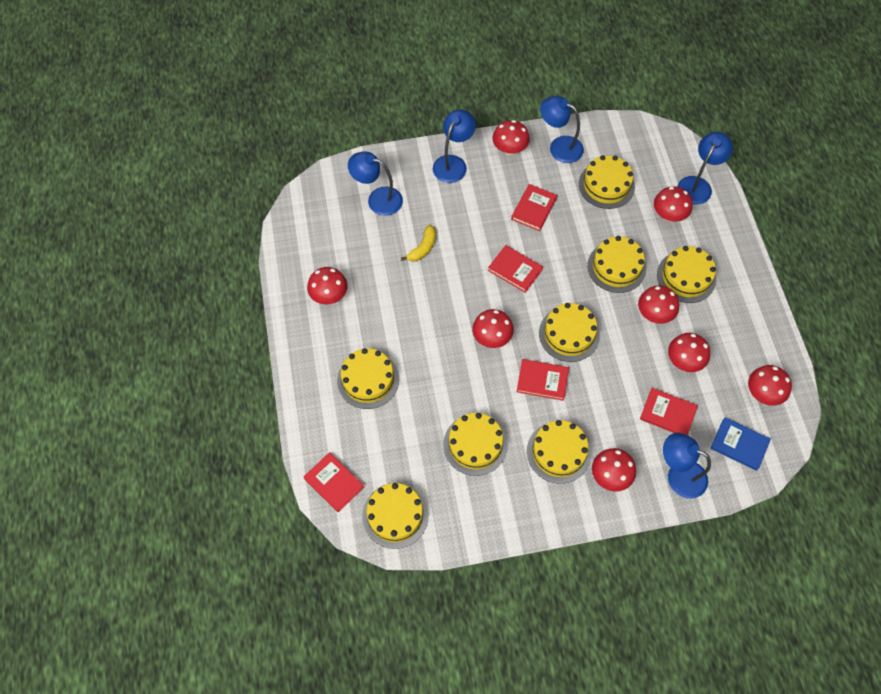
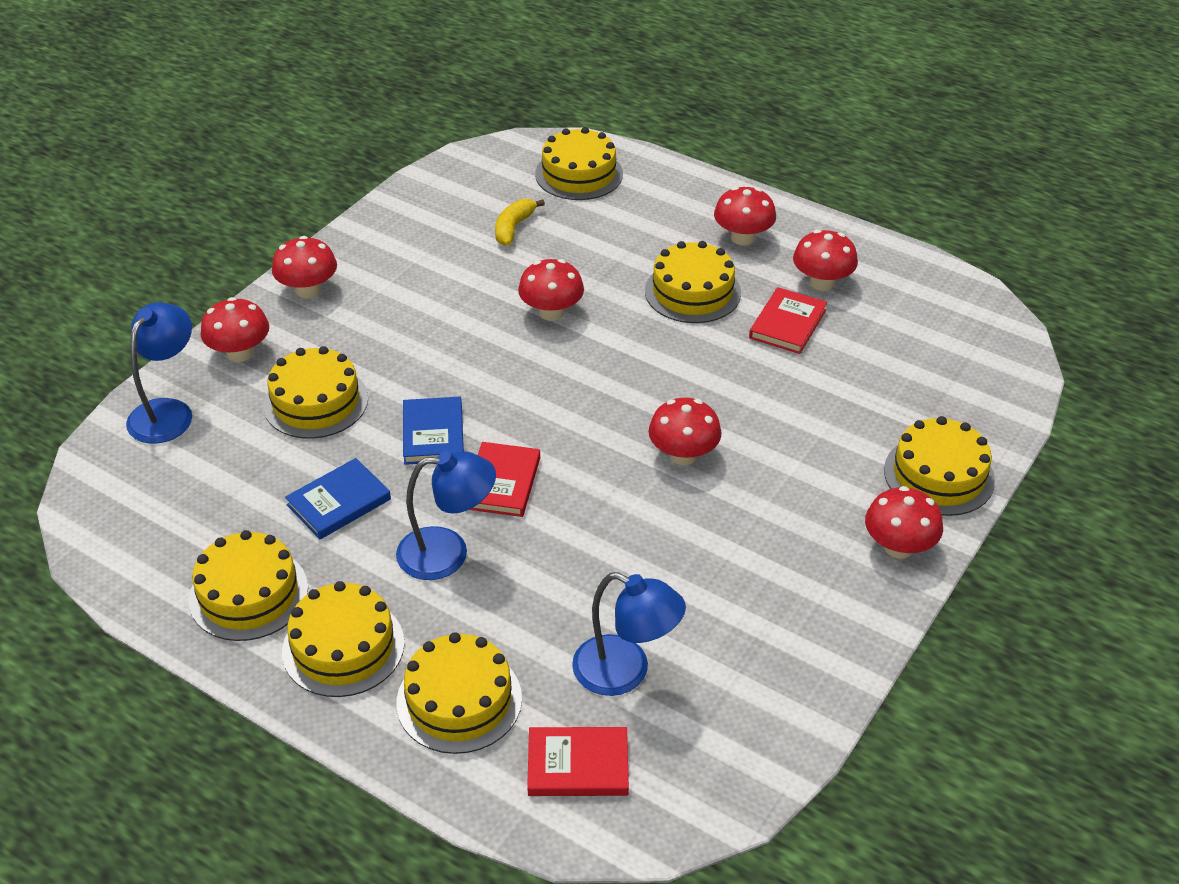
blue book: 1 -> 2
blue lamp: 5 -> 3
red book: 5 -> 3
red mushroom: 8 -> 7
yellow cake: 8 -> 7

